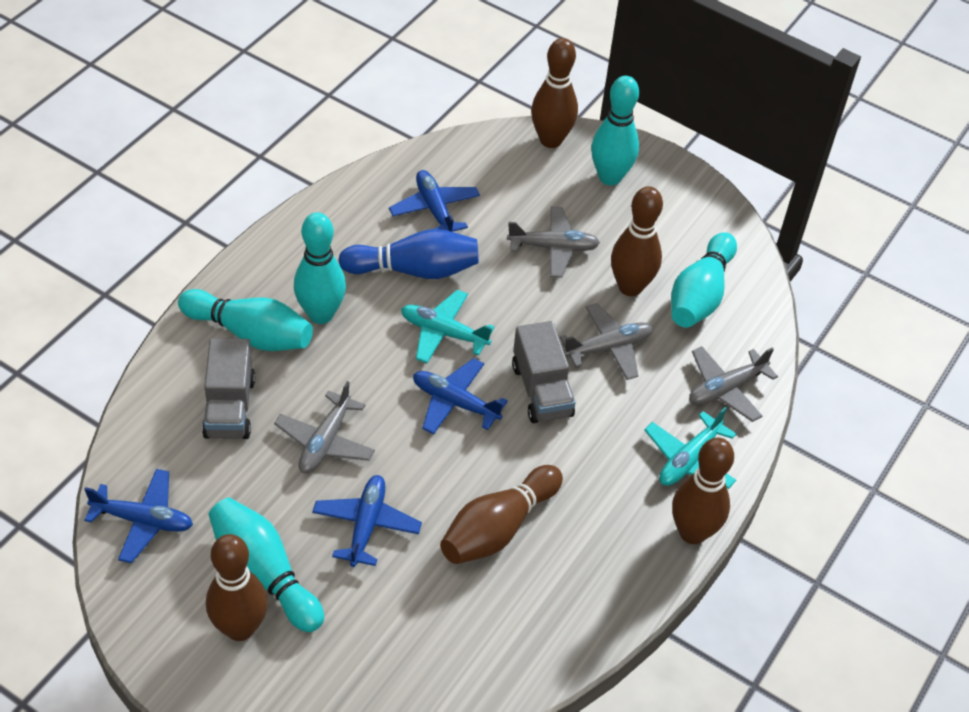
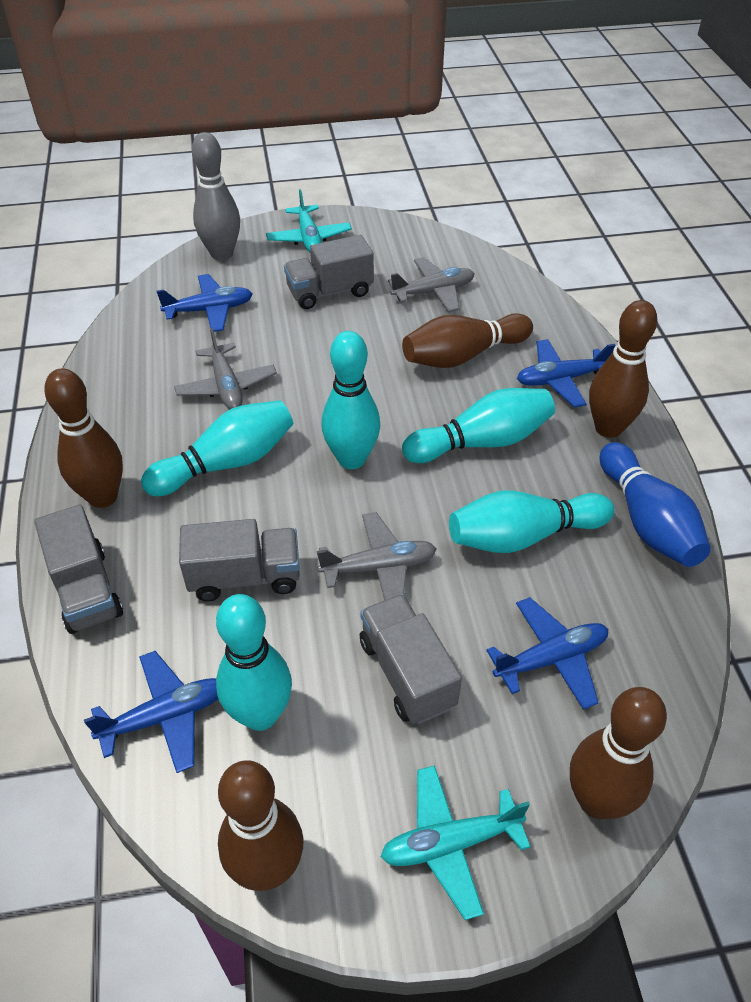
grey bowling pin: 0 -> 1
grey plane: 4 -> 3
grey truck: 2 -> 4

